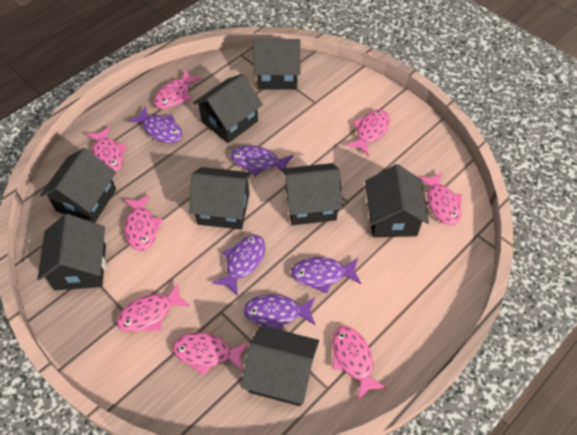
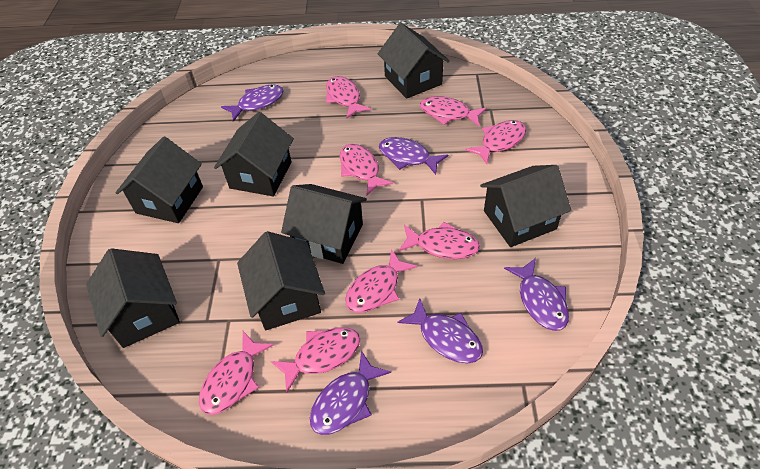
black house: 8 -> 7

